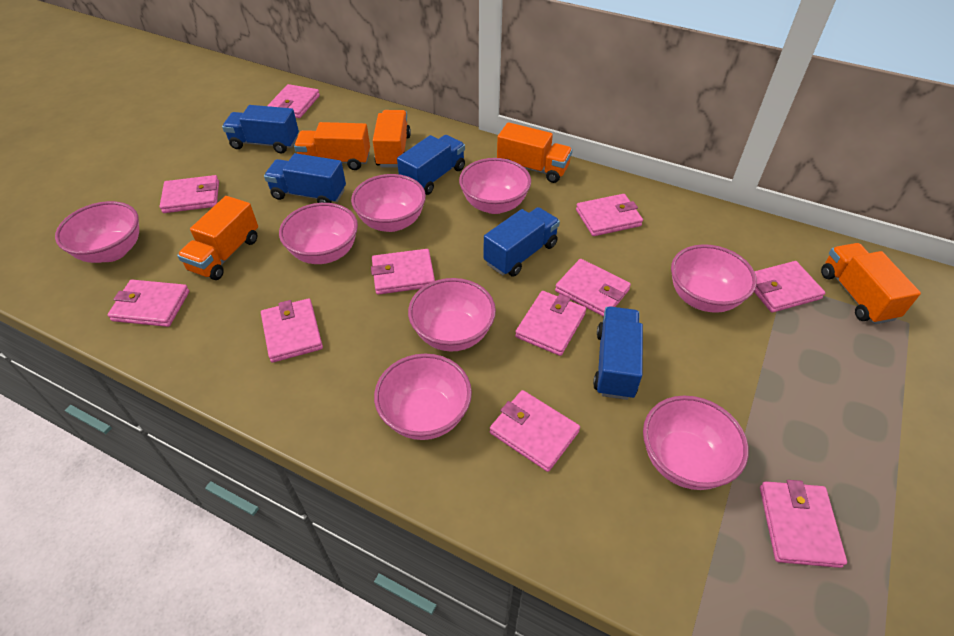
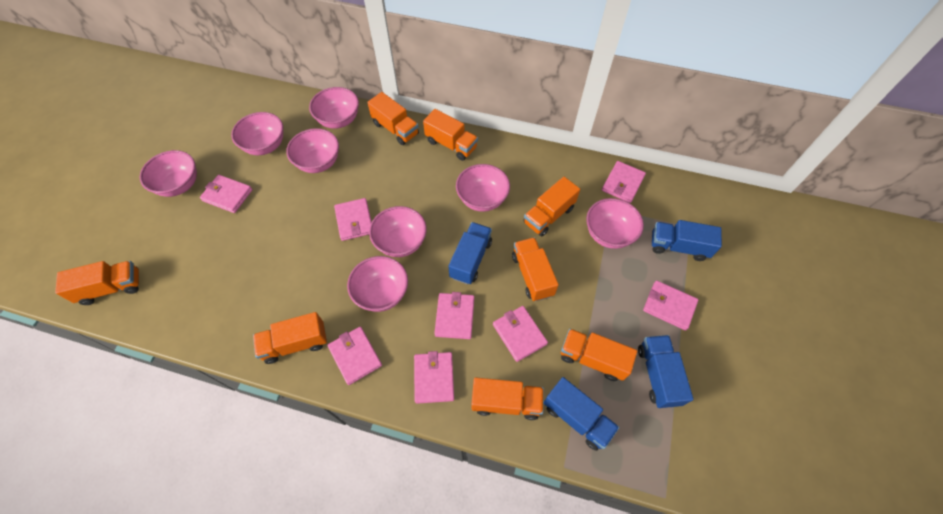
blue truck: 5 -> 4
orange truck: 5 -> 8
pink wallet: 11 -> 8

